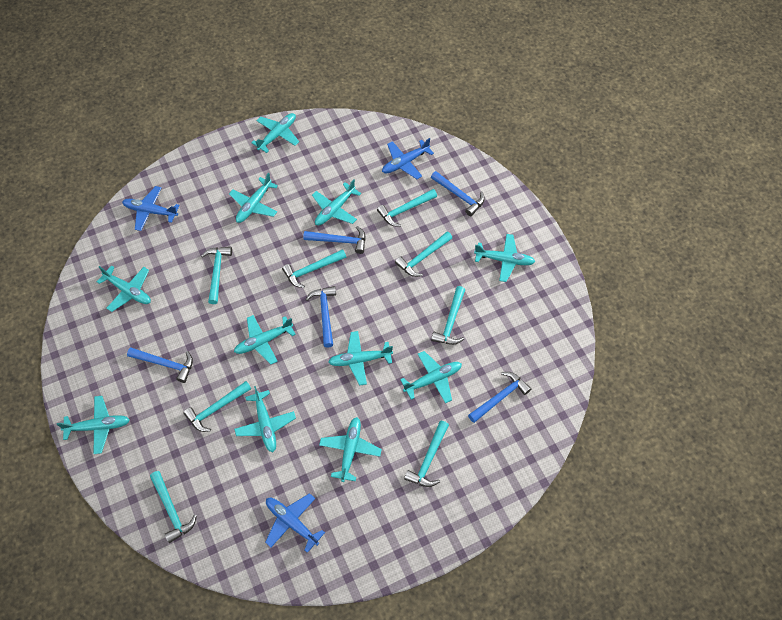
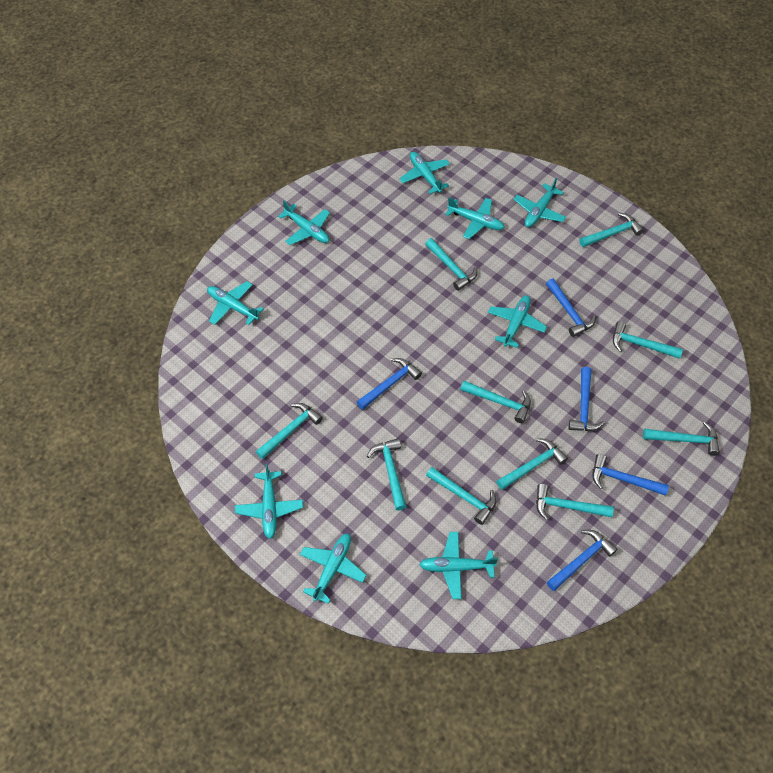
blue plane: 3 -> 0
turquoise hammer: 8 -> 10
turquoise plane: 11 -> 9

